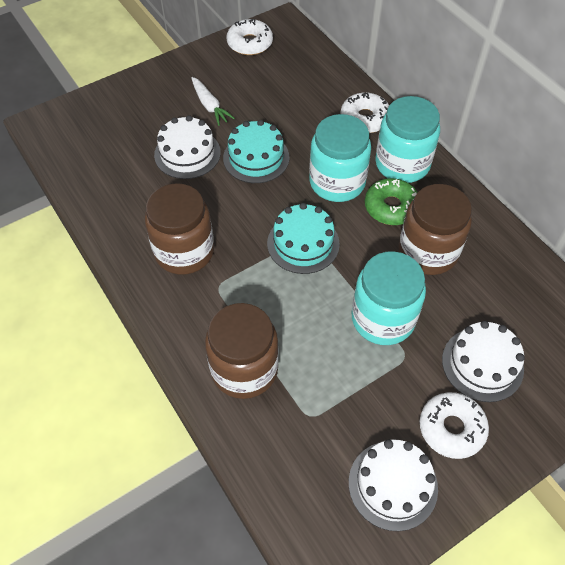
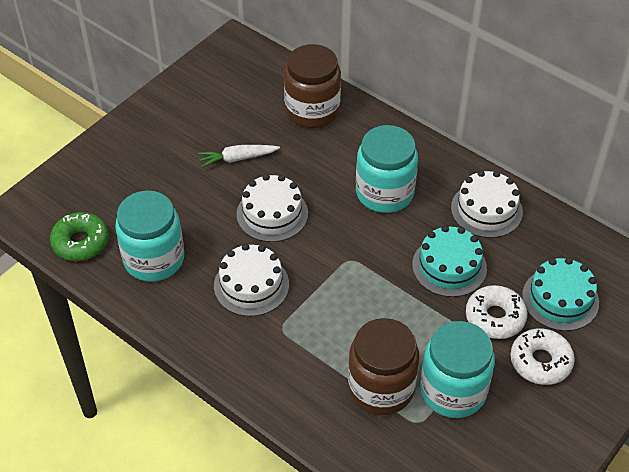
brown jar: 3 -> 2
white donut: 3 -> 2

